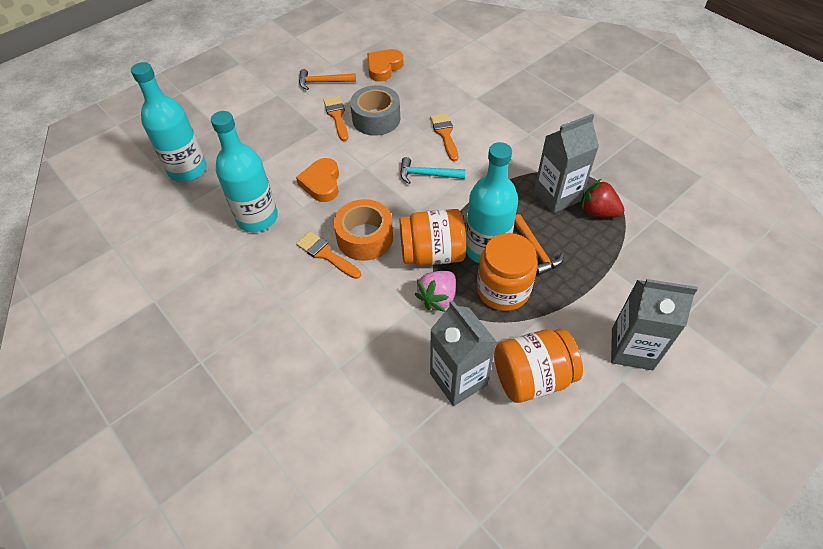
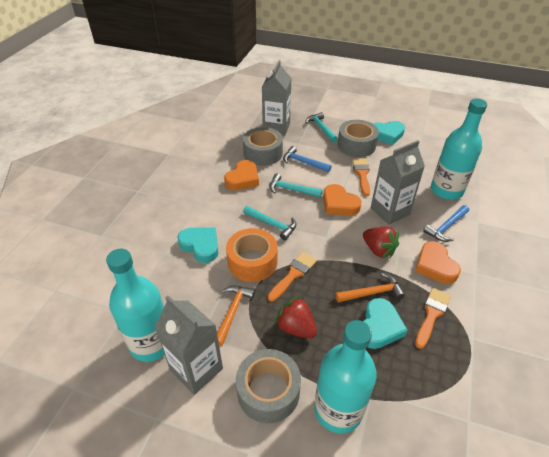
blue hammer: 0 -> 2
grey tape: 1 -> 3
orange heart: 2 -> 3
orange jar: 3 -> 0
pink strawberry: 1 -> 0
red strawberry: 1 -> 2
turquoise hammer: 1 -> 3
turquoise heart: 0 -> 3

